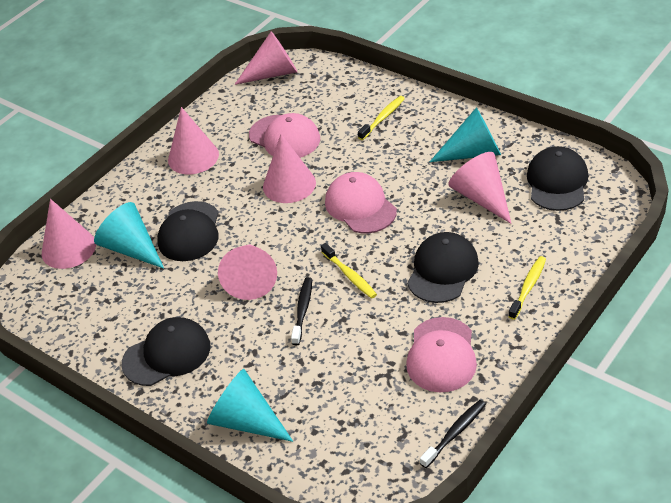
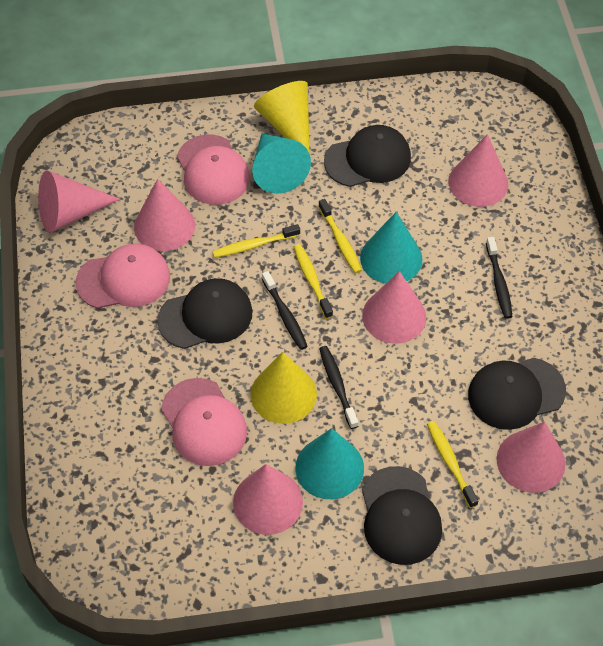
black toothbrush: 2 -> 3
yellow cone: 0 -> 2
yellow toothbrush: 3 -> 4

